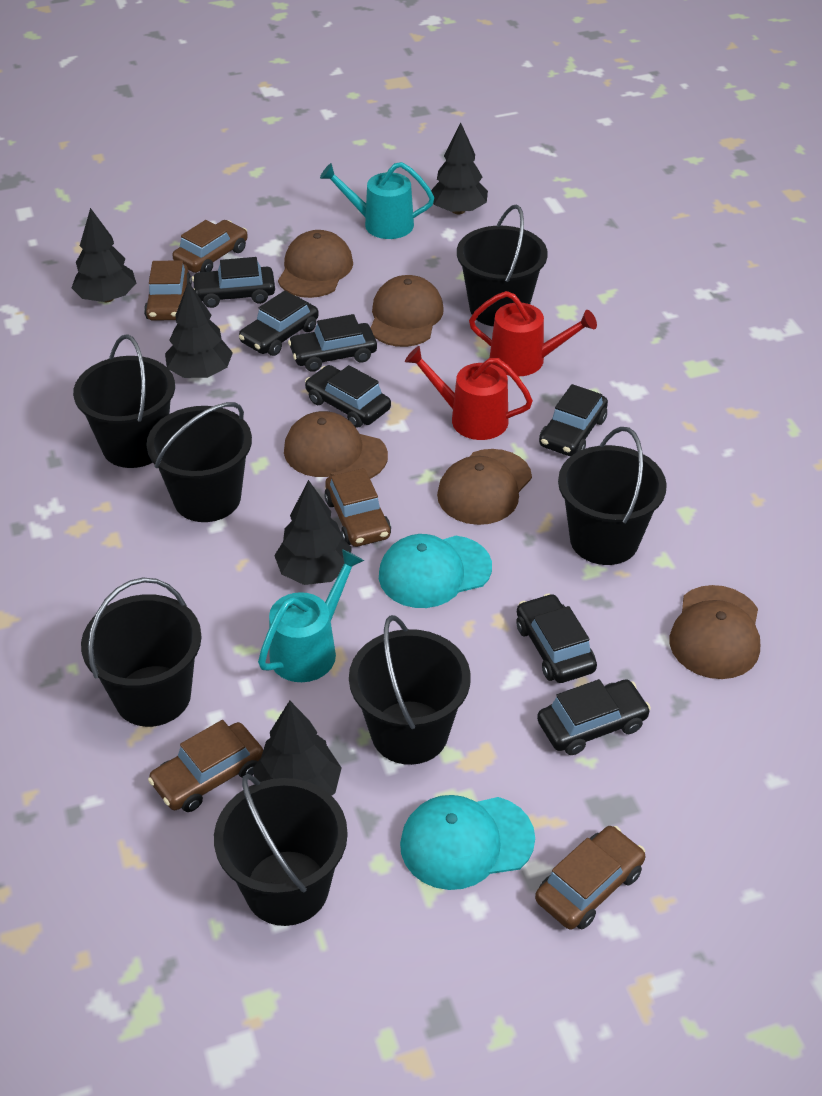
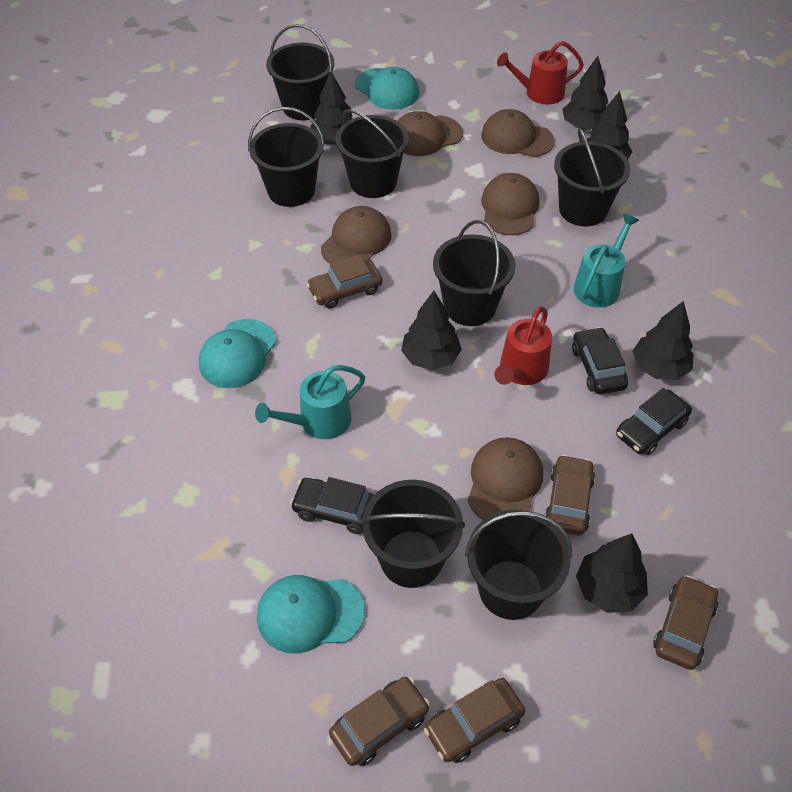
black car: 7 -> 3
black tree: 5 -> 6
turquoise cap: 2 -> 3

